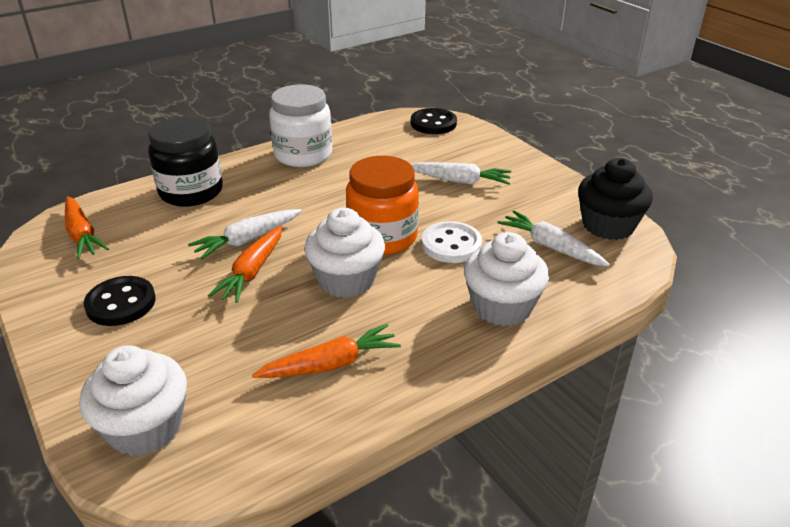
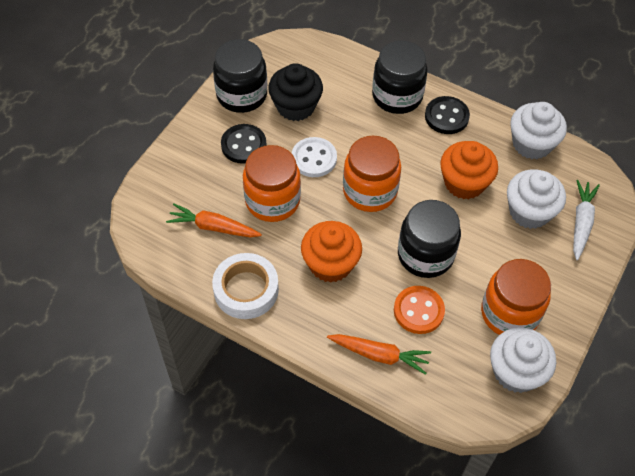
black jar: 1 -> 3
orange button: 0 -> 1
orange carrot: 3 -> 2
orange cupcake: 0 -> 2
orange jar: 1 -> 3
white carrot: 3 -> 1
white jar: 1 -> 0
white tape: 0 -> 1

